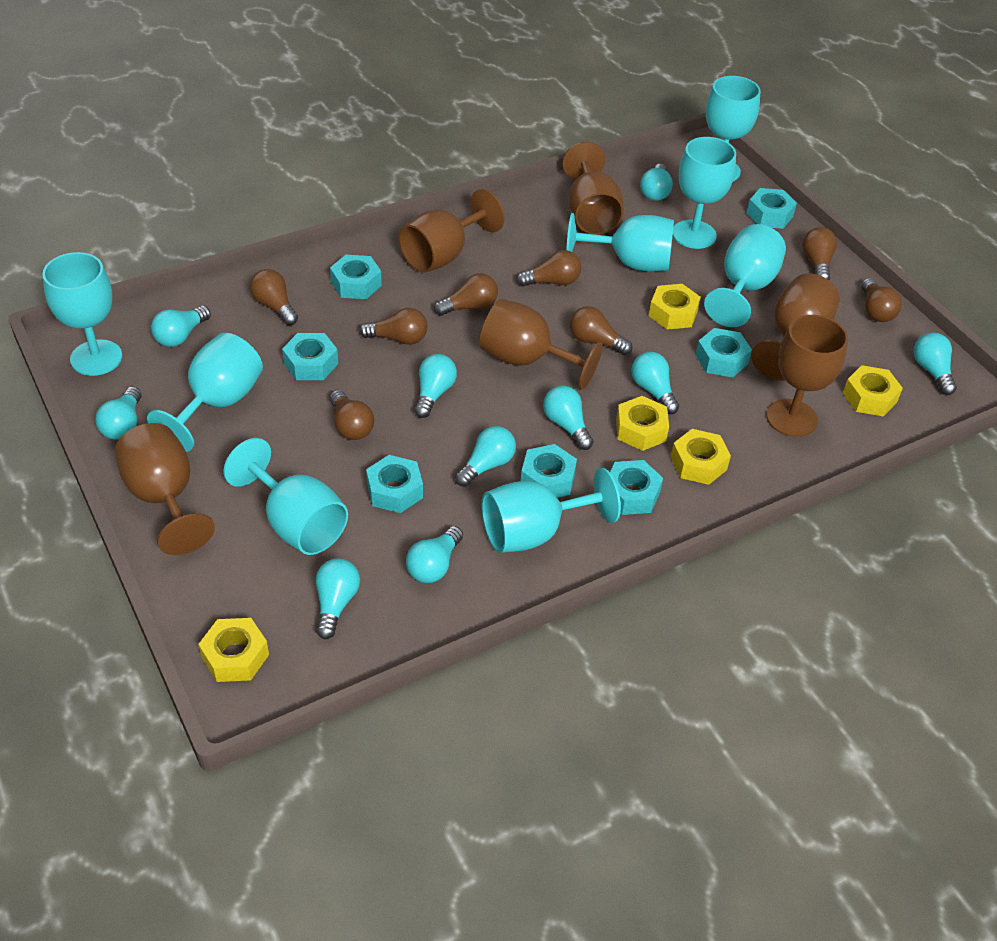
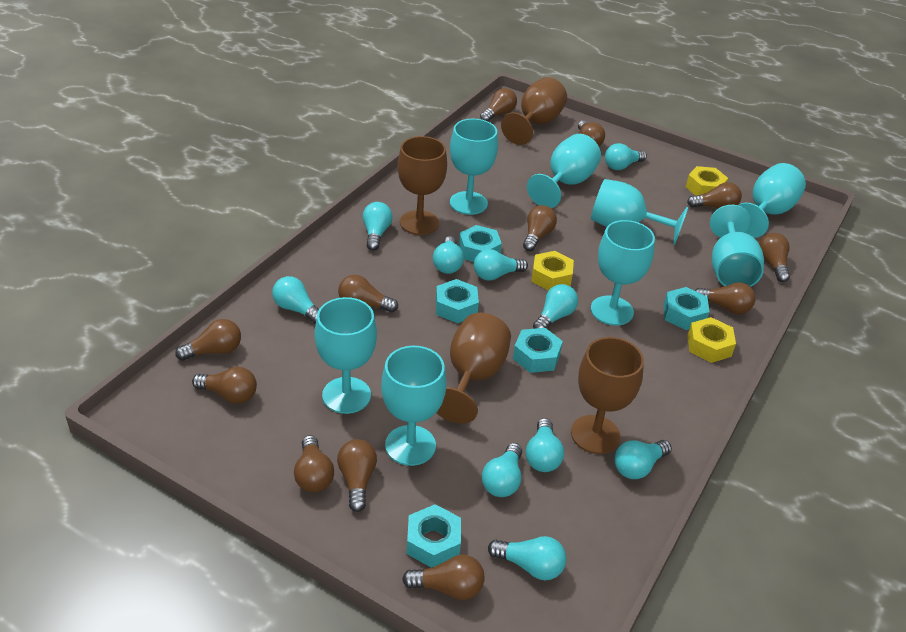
brown goblet: 6 -> 4
brown light bulb: 8 -> 12
turquoise nut: 7 -> 5
yellow nut: 5 -> 3

